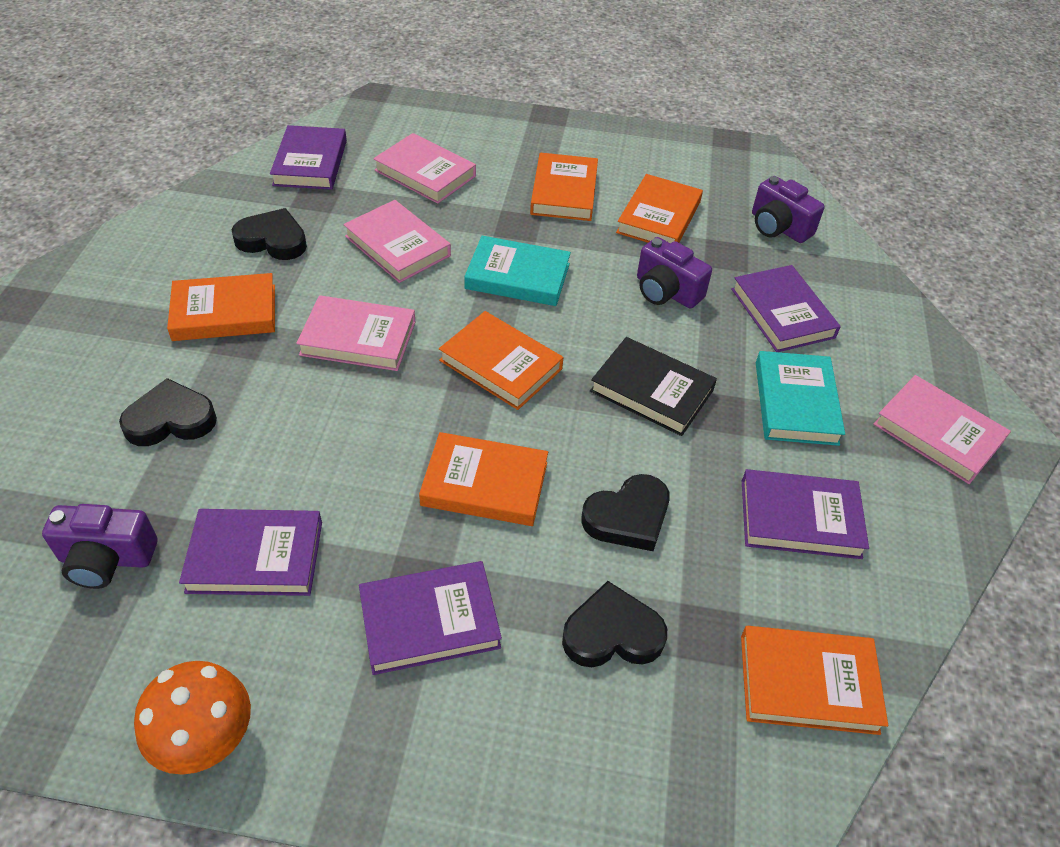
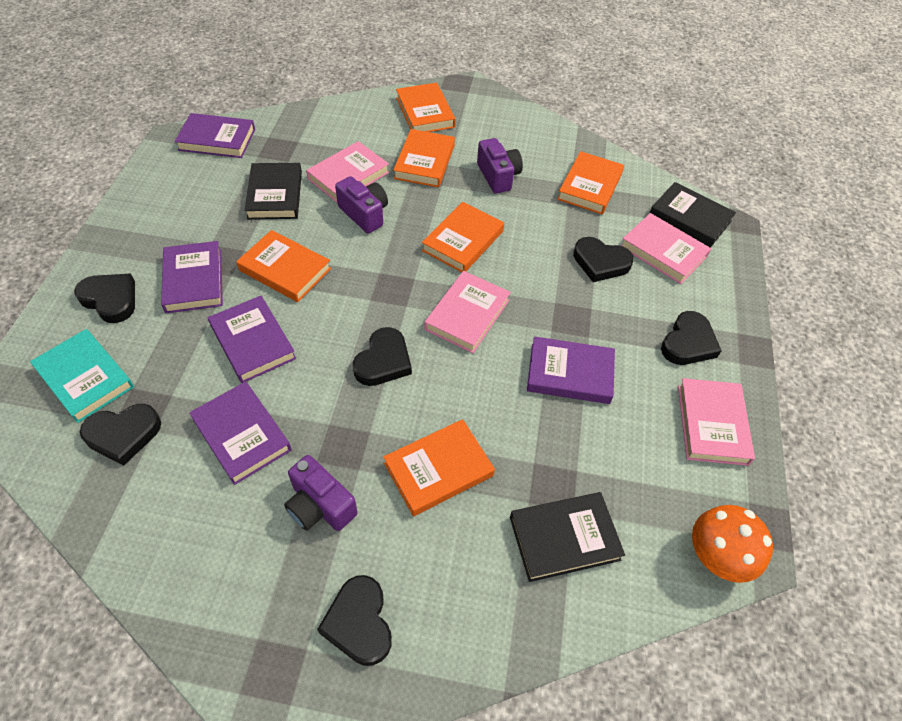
black book: 1 -> 3
black heart: 4 -> 6
turquoise book: 2 -> 1

